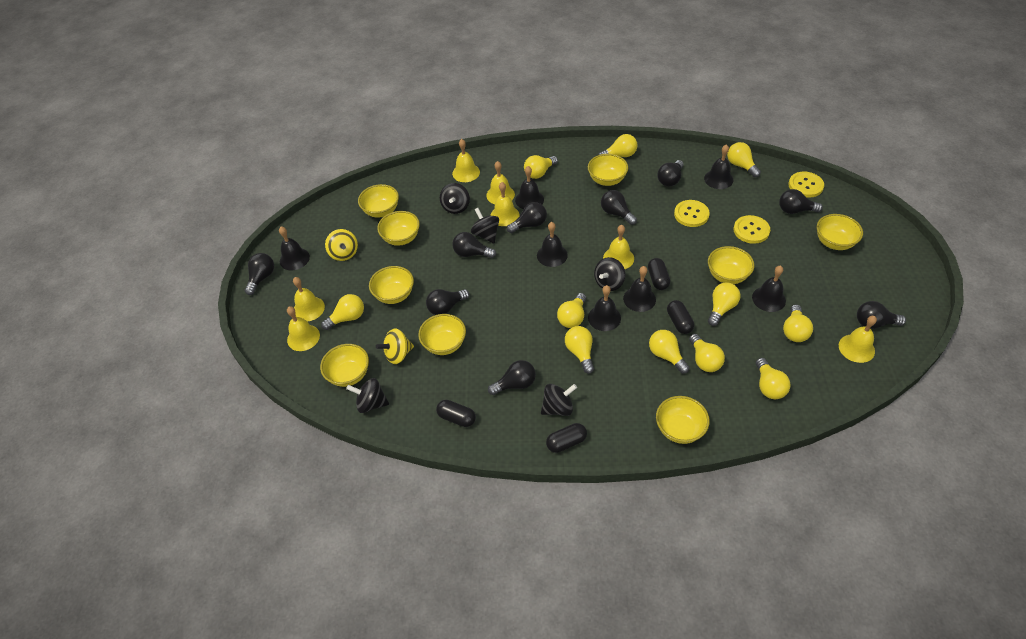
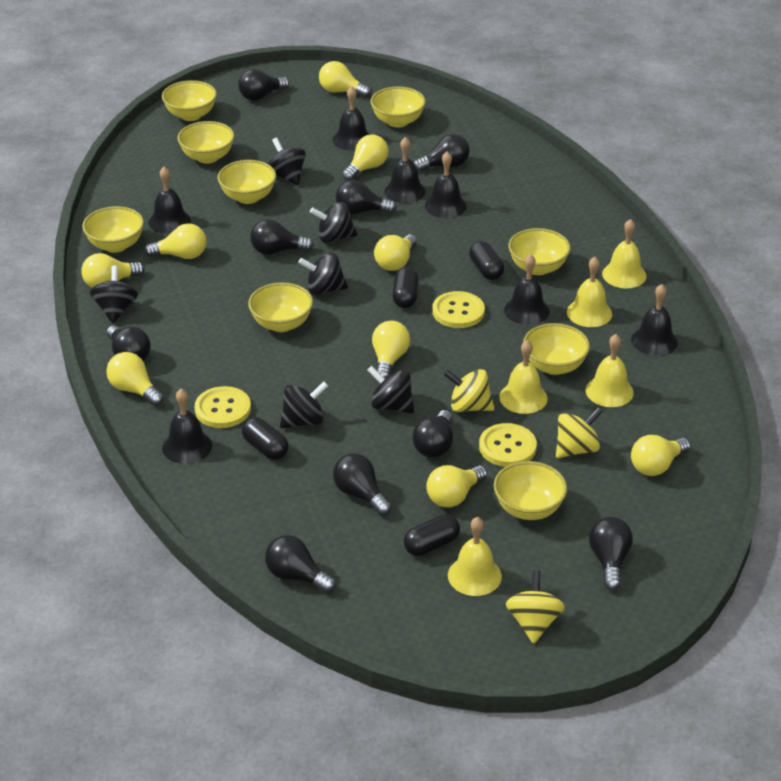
black spinning top: 5 -> 6
yellow bell: 7 -> 5
yellow light bulb: 11 -> 9
yellow spinning top: 2 -> 3

